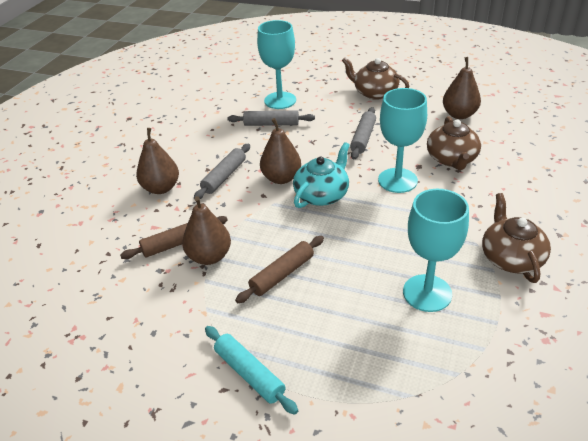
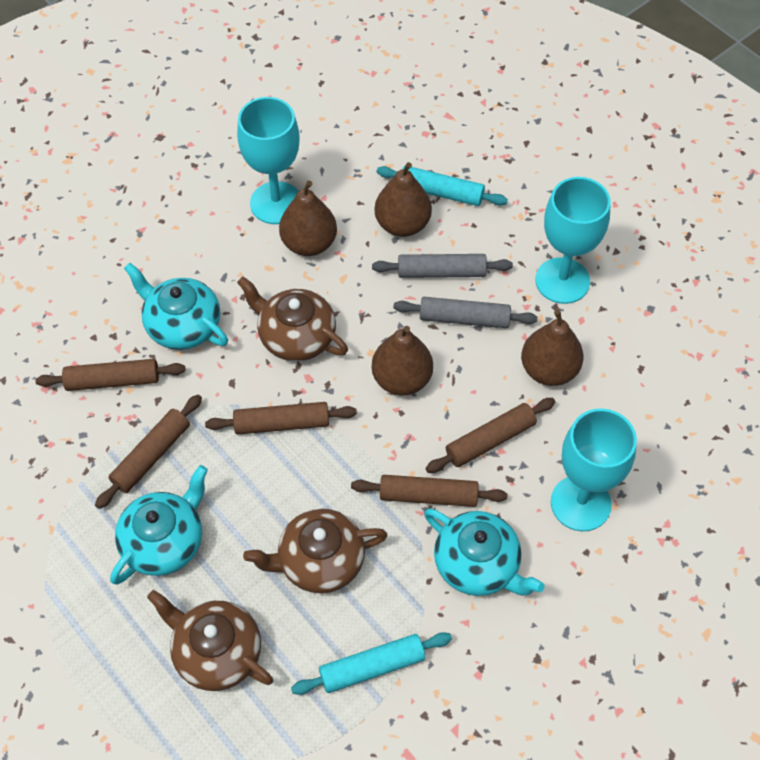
brown rolling pin: 2 -> 5
grey rolling pin: 3 -> 2
turquoise rolling pin: 1 -> 2
turquoise teapot: 1 -> 3

